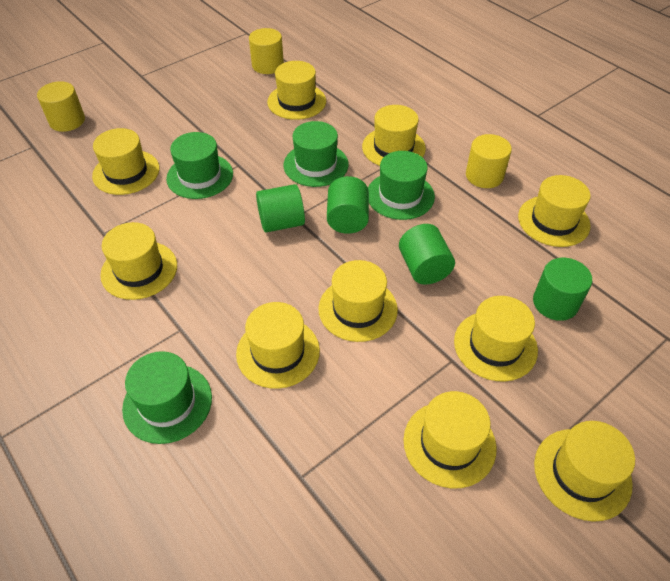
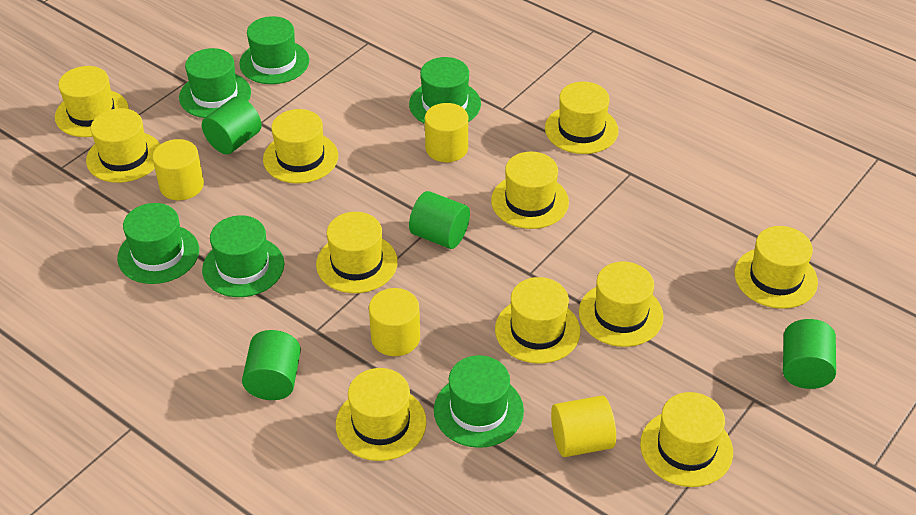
green hat: 4 -> 6
yellow cylinder: 3 -> 4
yellow hat: 10 -> 11

